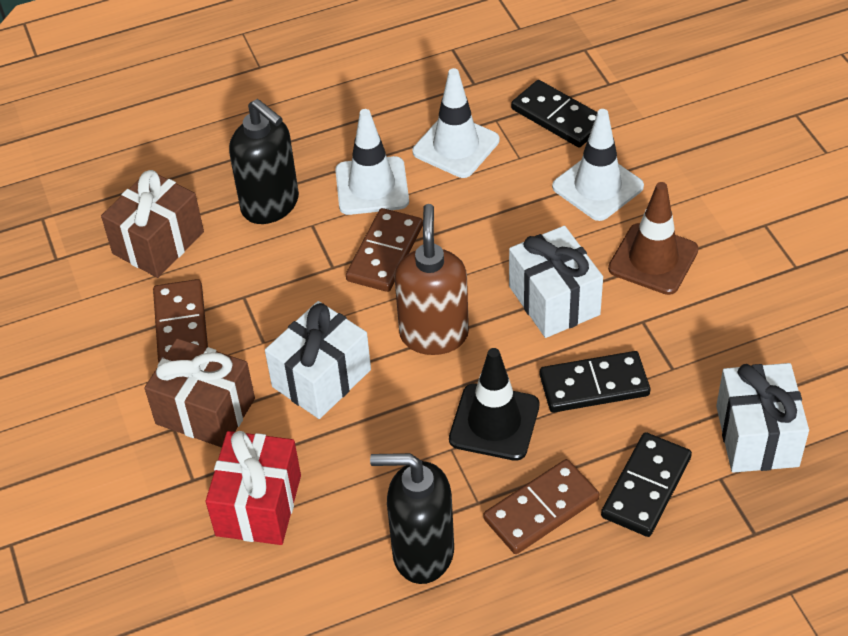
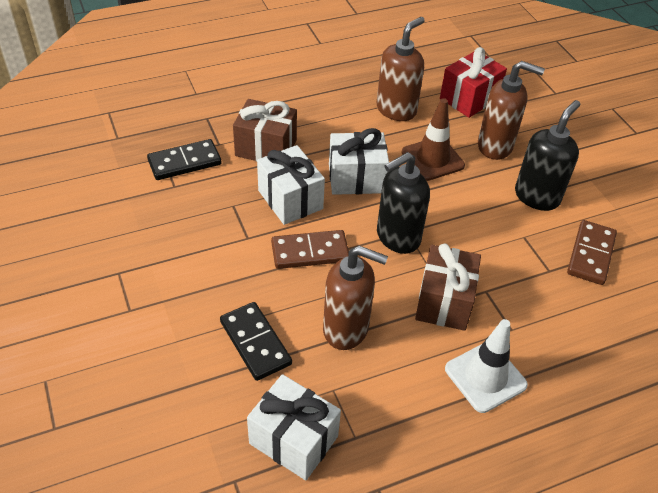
black domino: 3 -> 2
black traffic cone: 1 -> 0
brown domino: 3 -> 2
brown soap dispenser: 1 -> 3
white traffic cone: 3 -> 1

